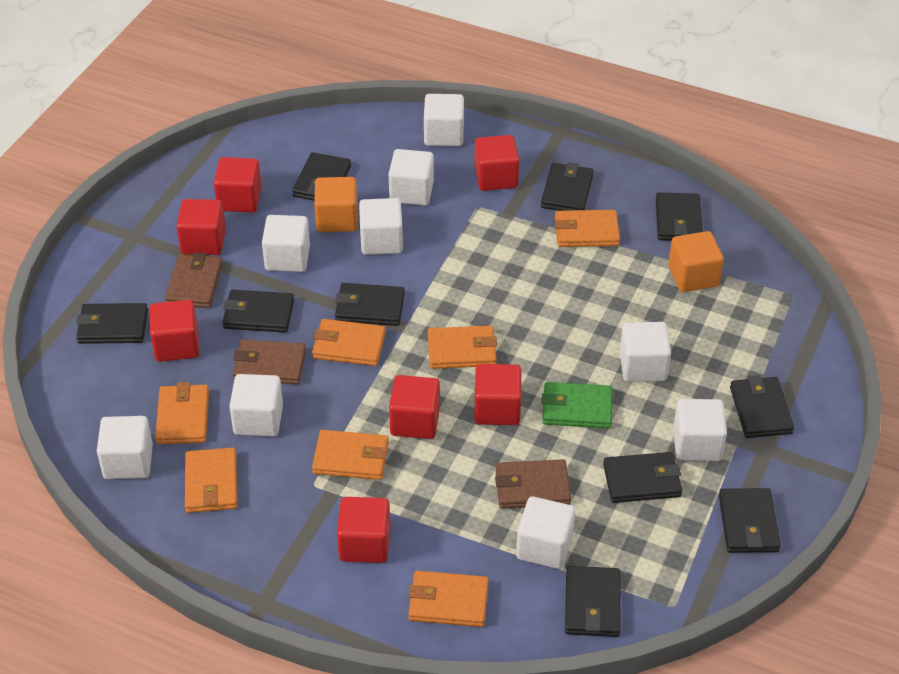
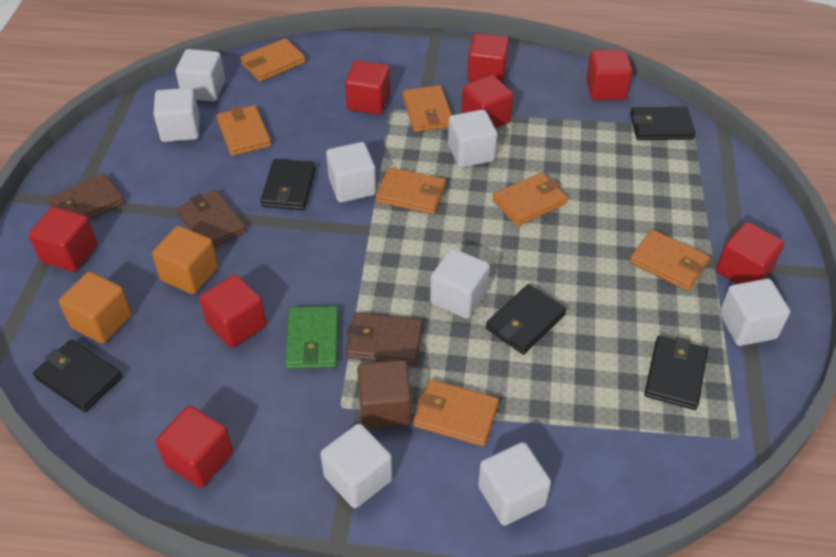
black wallet: 10 -> 5
brown cube: 0 -> 1
red cube: 7 -> 8
white cube: 9 -> 8

